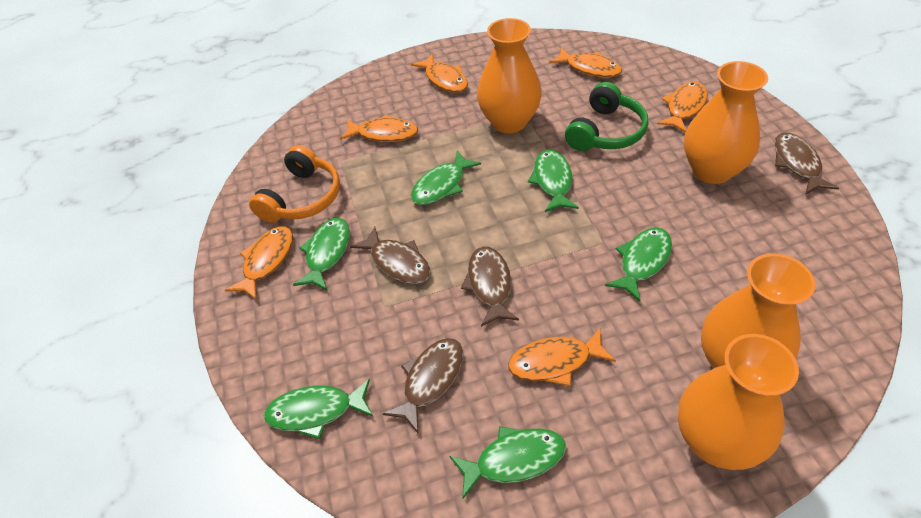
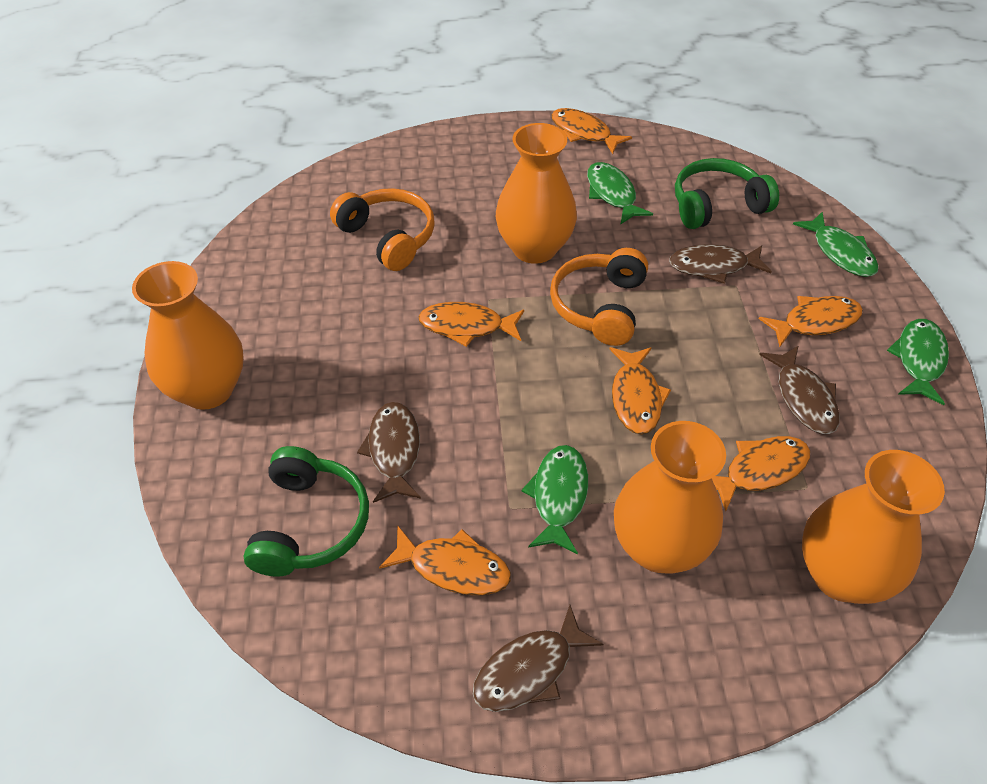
green fish: 6 -> 4
green headphones: 1 -> 2
orange headphones: 1 -> 2

